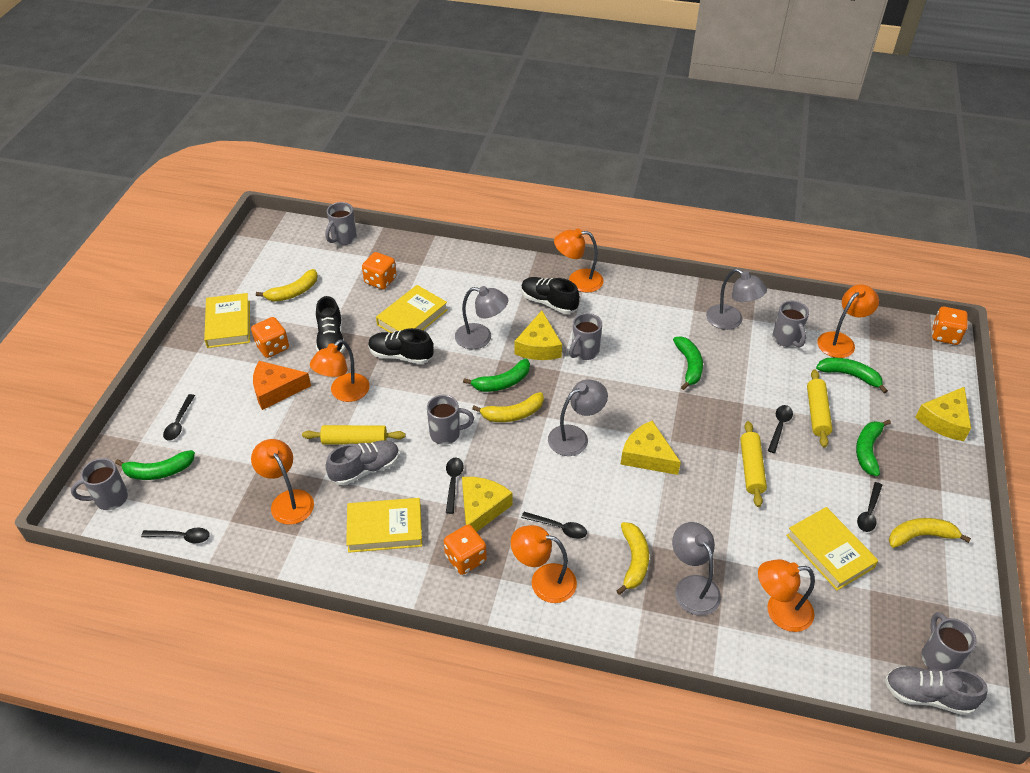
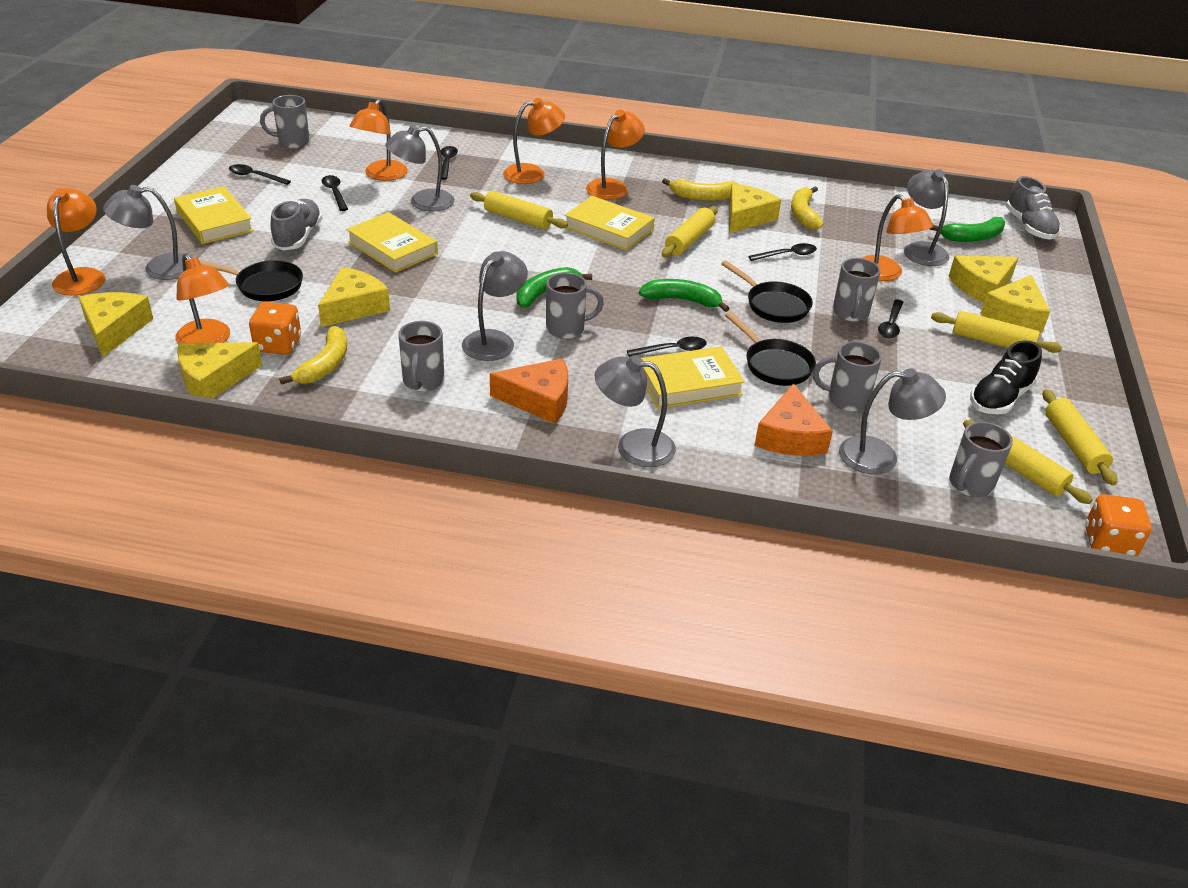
black pan: 0 -> 3
black shoe: 3 -> 1
green banana: 5 -> 3
grey lamp: 4 -> 6
orange cheese: 1 -> 2
orange dice: 4 -> 2
yellow banana: 4 -> 3
yellow cheese: 4 -> 6
yellow rolling pin: 3 -> 5

